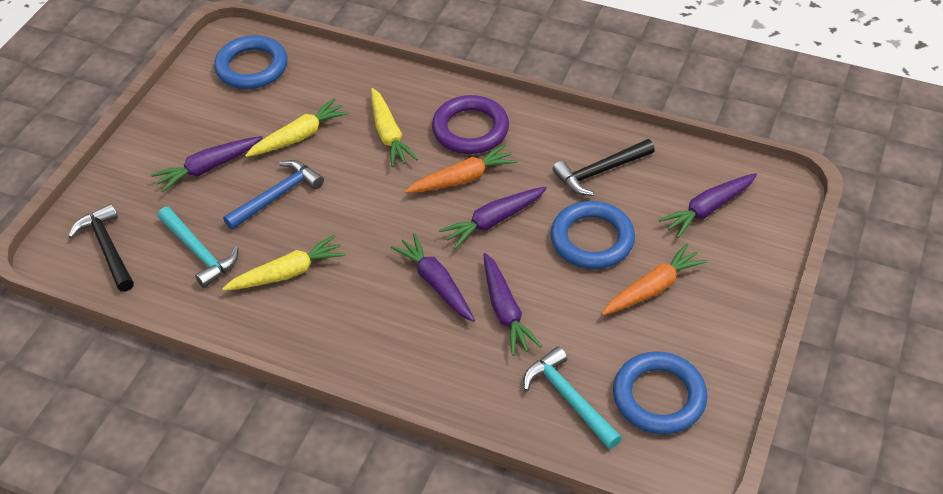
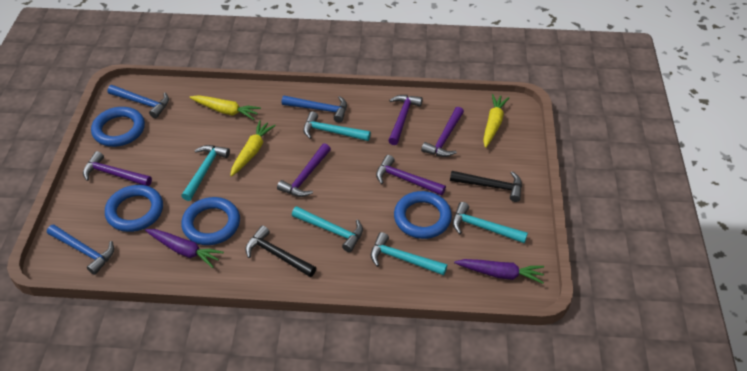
blue hammer: 1 -> 3
blue ring: 3 -> 4
orange carrot: 2 -> 0
purple carrot: 5 -> 2
purple hammer: 0 -> 5
purple ring: 1 -> 0
turquoise hammer: 2 -> 5

